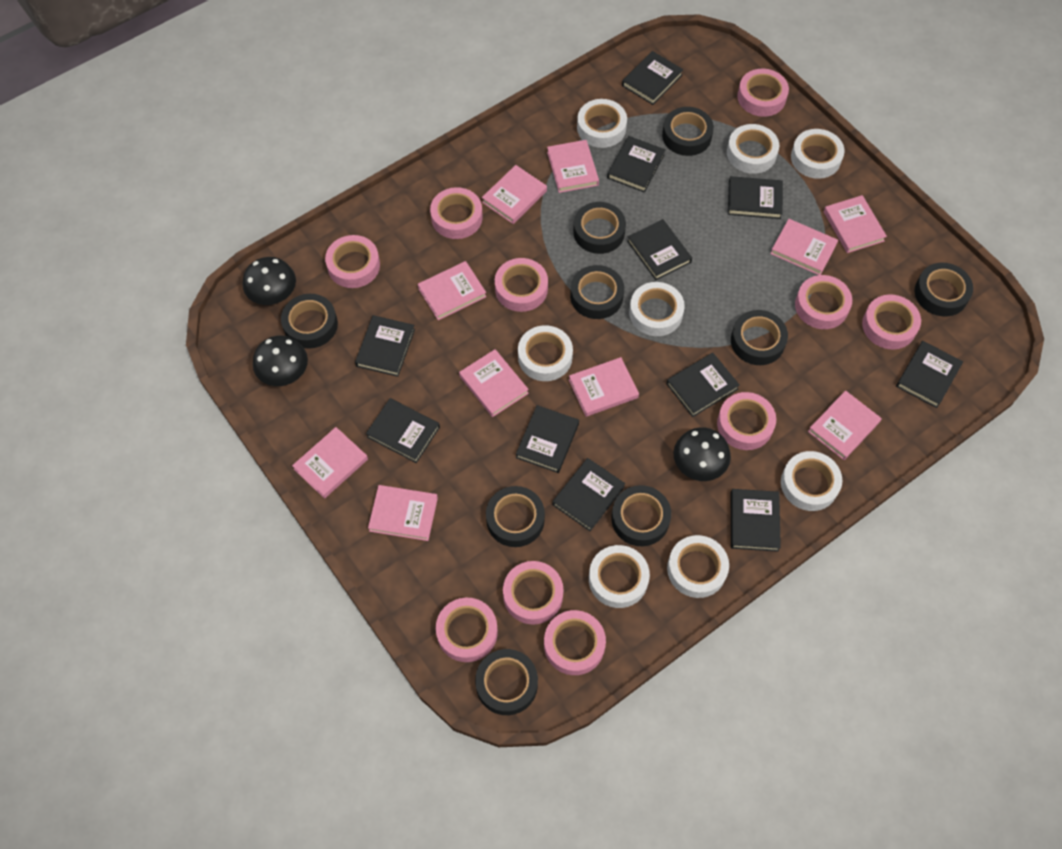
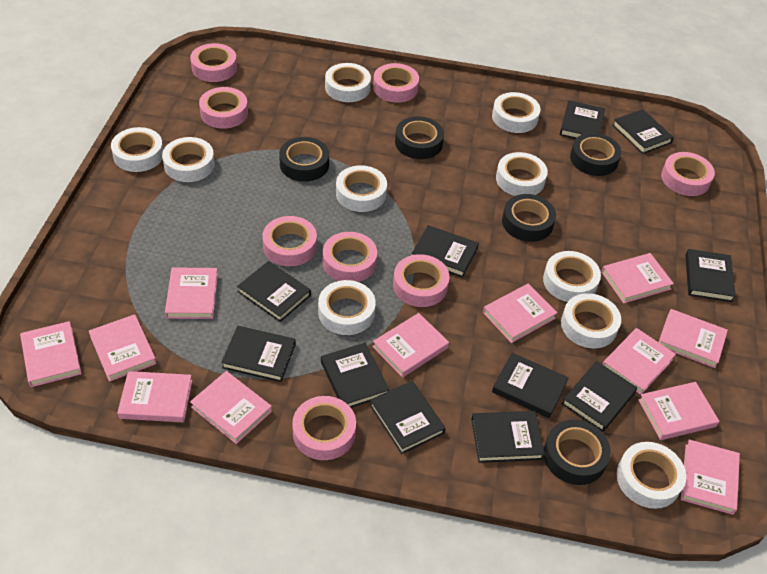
black mushroom: 3 -> 0
black tape: 9 -> 5
pink book: 10 -> 12
pink tape: 10 -> 8
white tape: 8 -> 10

